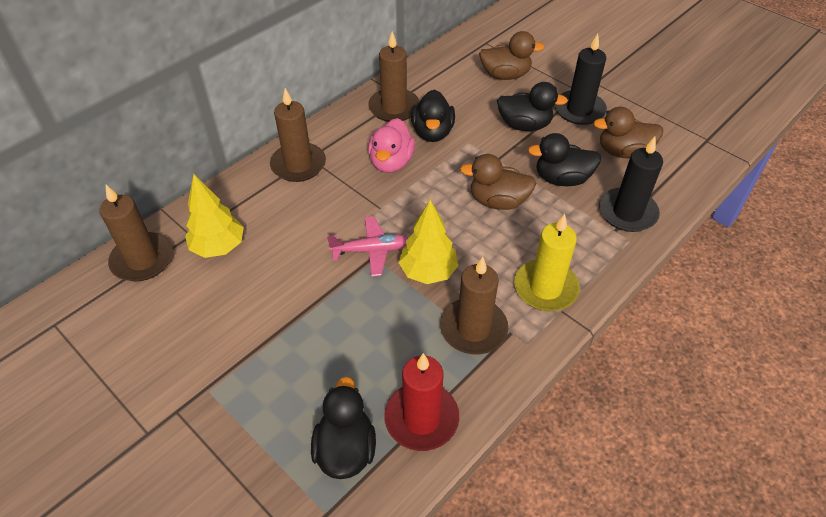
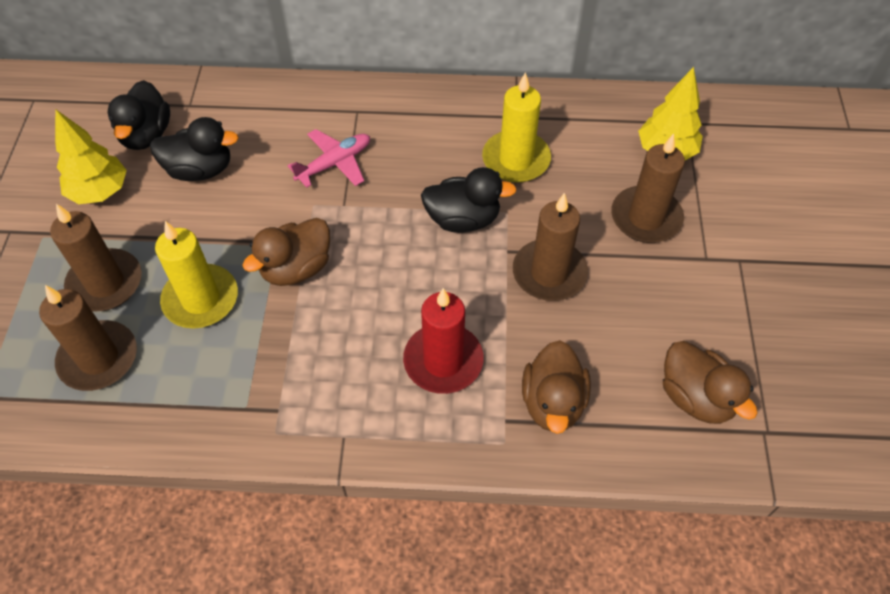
black candle: 2 -> 0
black duck: 4 -> 3
pink duck: 1 -> 0
yellow candle: 1 -> 2

